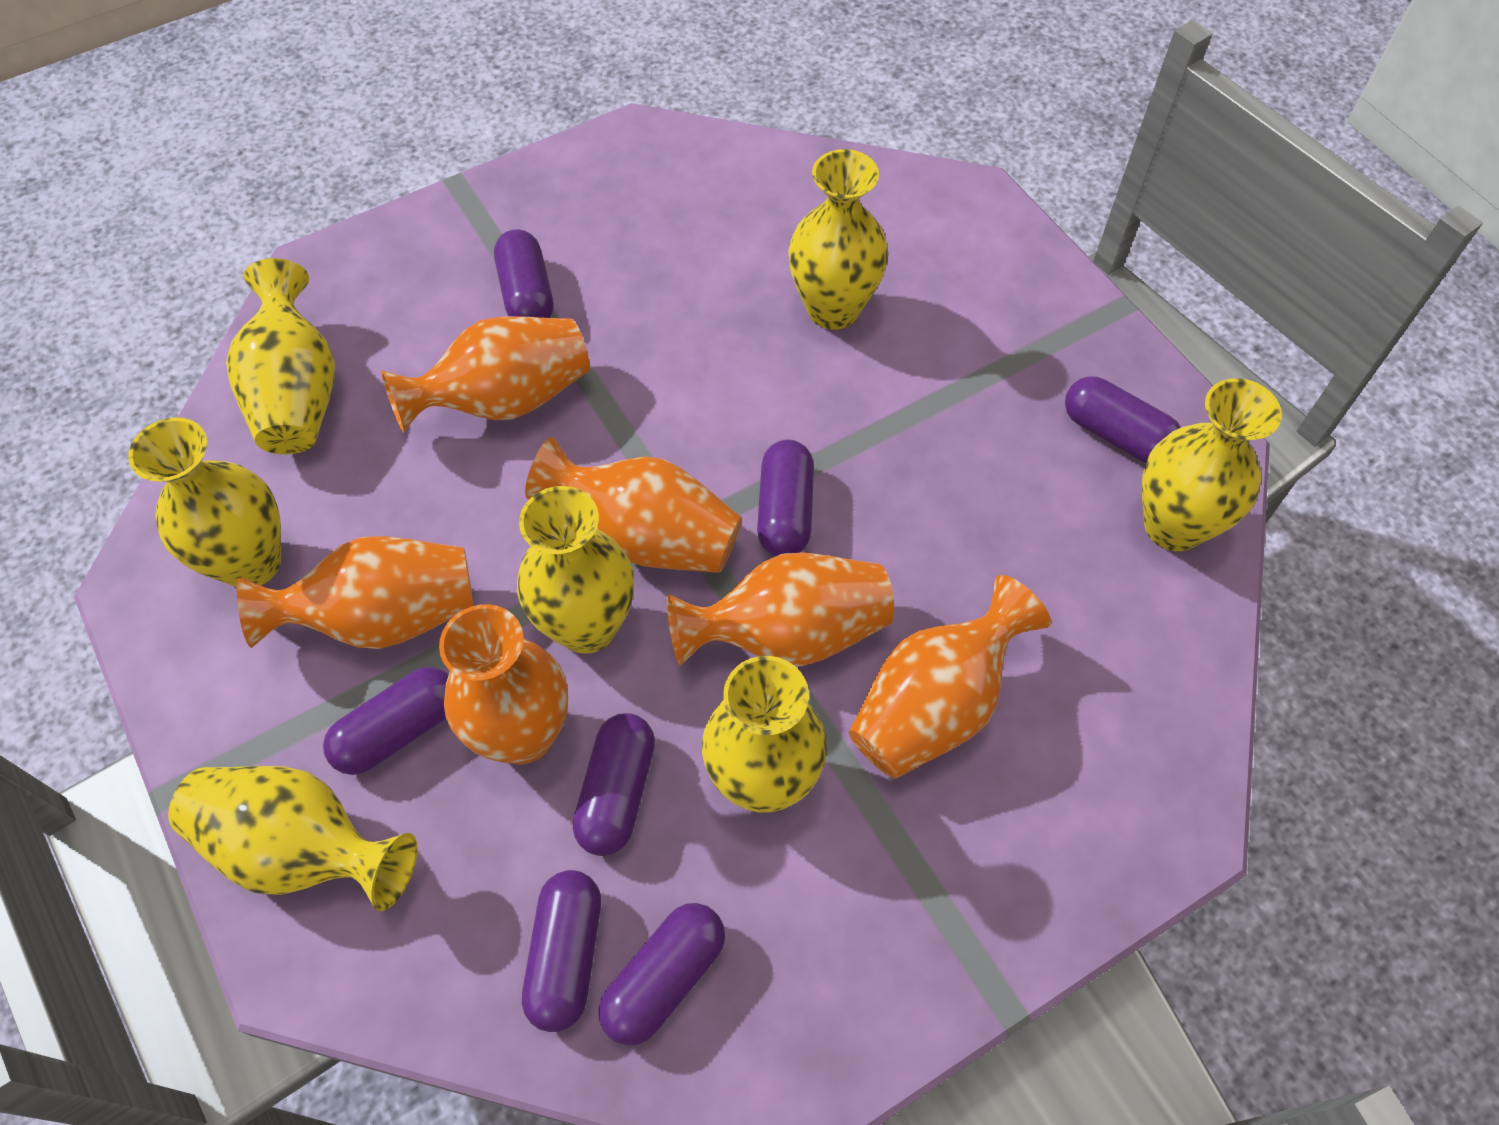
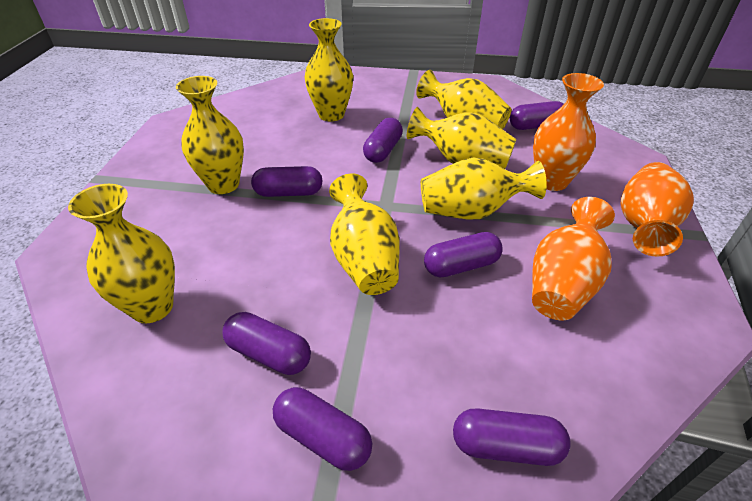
orange vase: 6 -> 3

